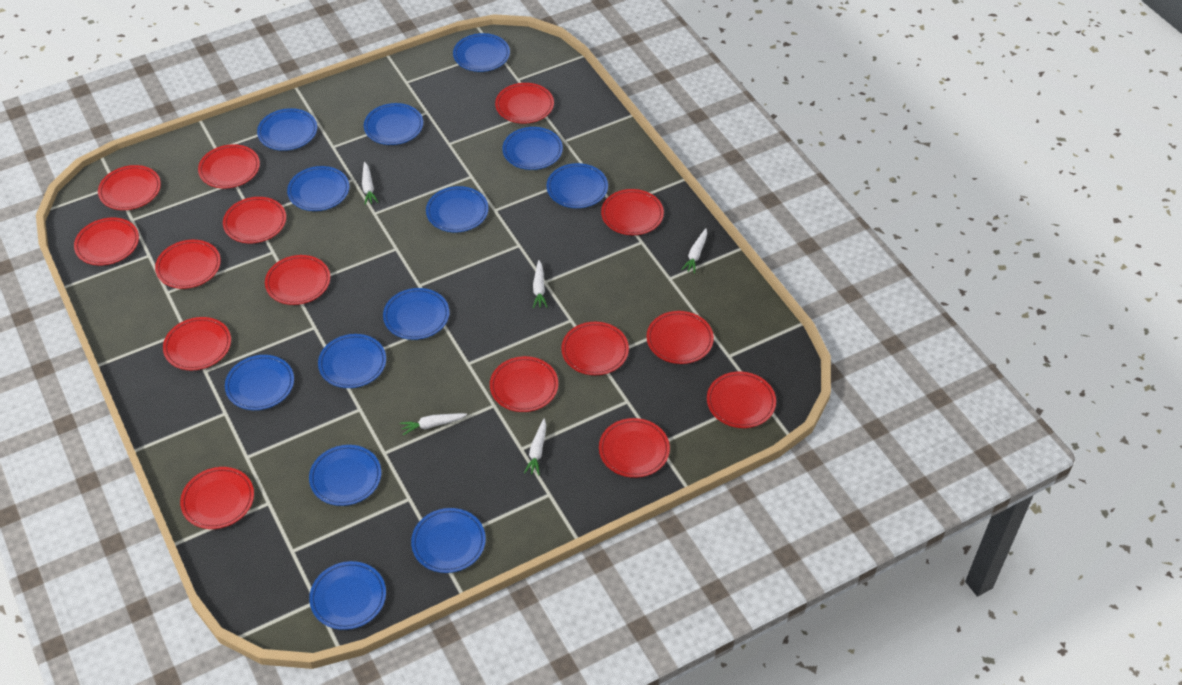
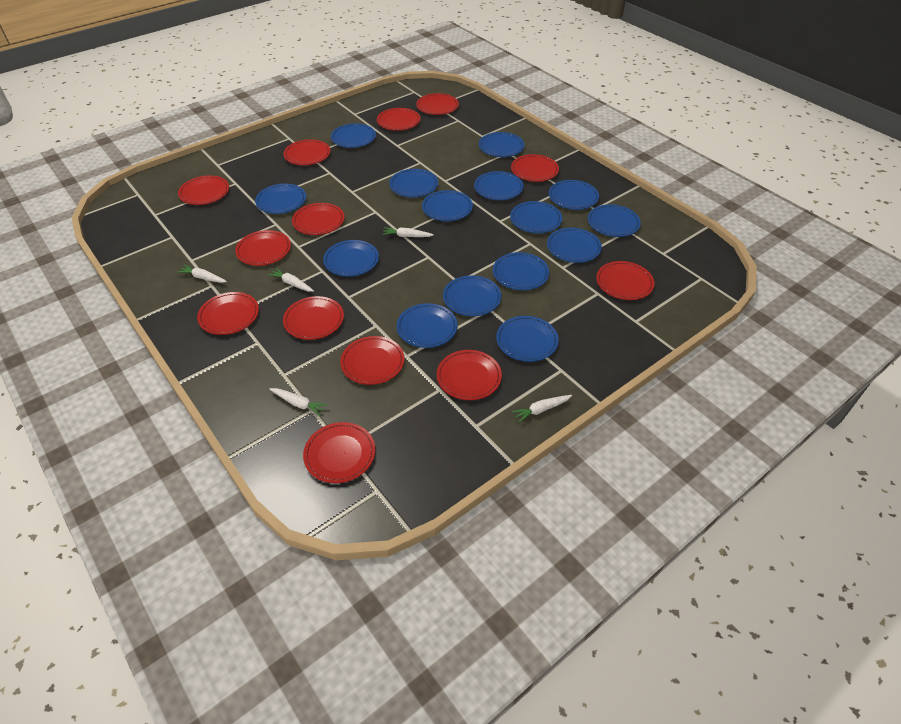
blue plate: 13 -> 15
red plate: 15 -> 13

